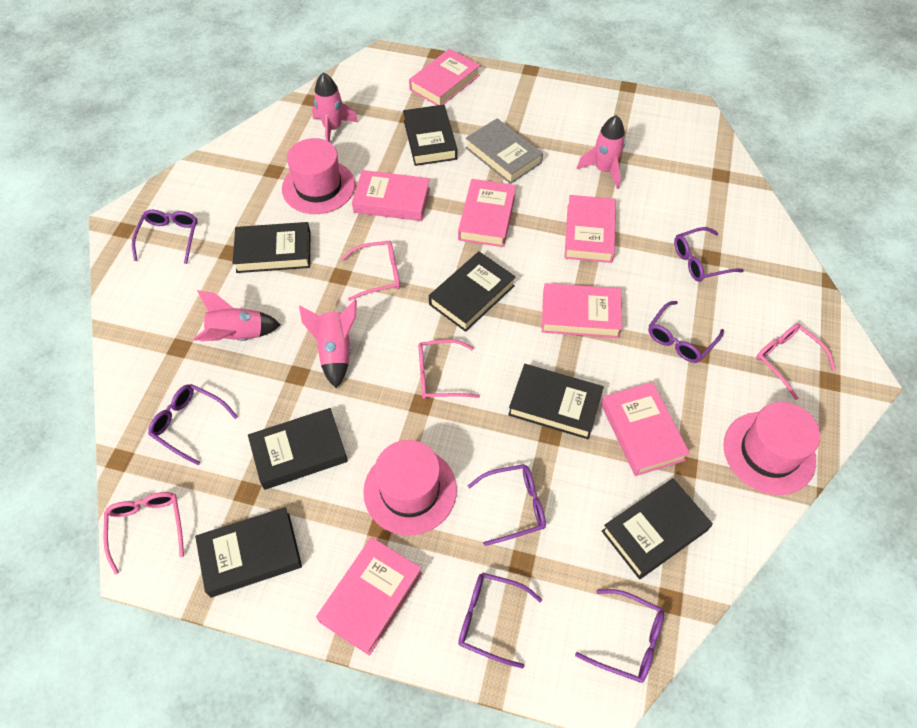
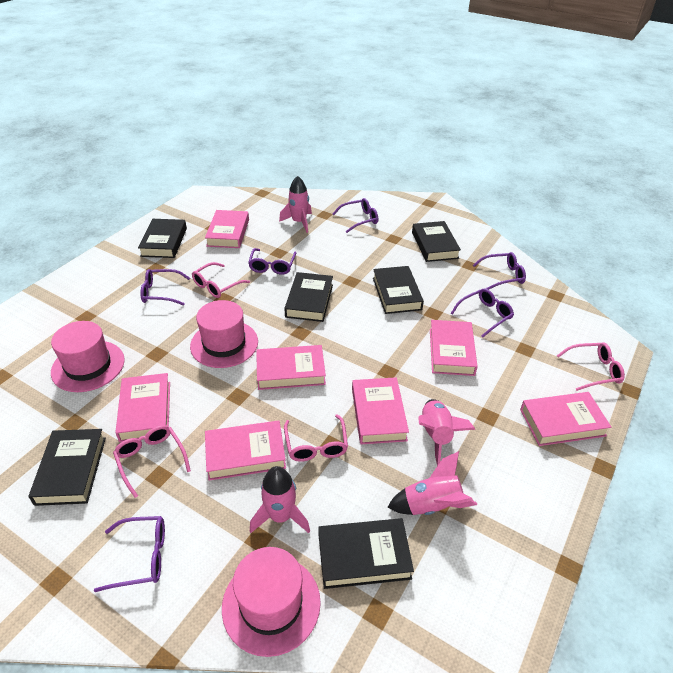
black book: 7 -> 6
grey book: 1 -> 0
purple glasses: 7 -> 6

